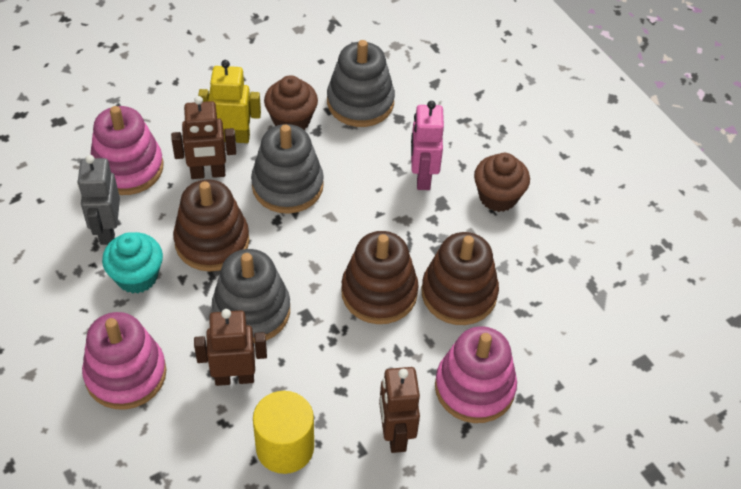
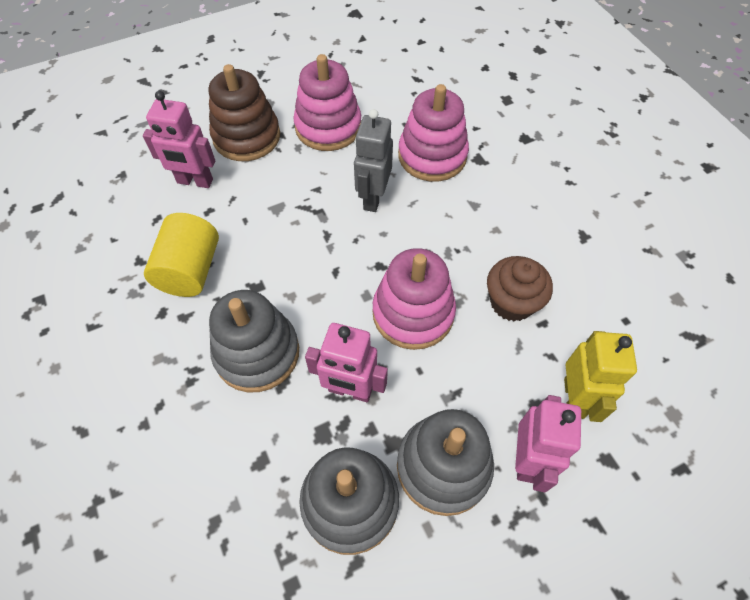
brown cupcake: 2 -> 1
brown robot: 3 -> 0
brown stacking toy: 3 -> 1
pink robot: 1 -> 3
turquoise cupcake: 1 -> 0

